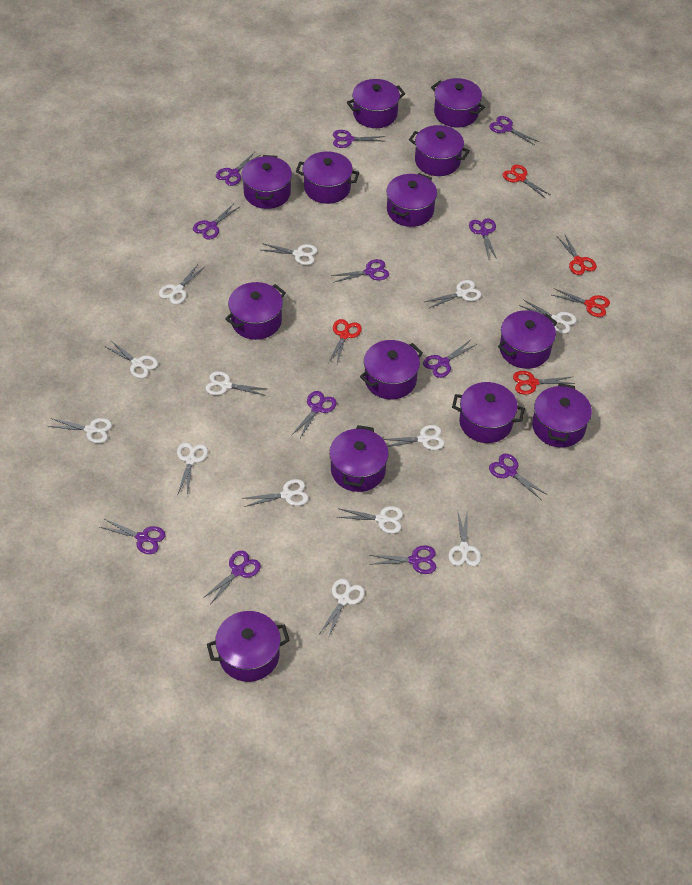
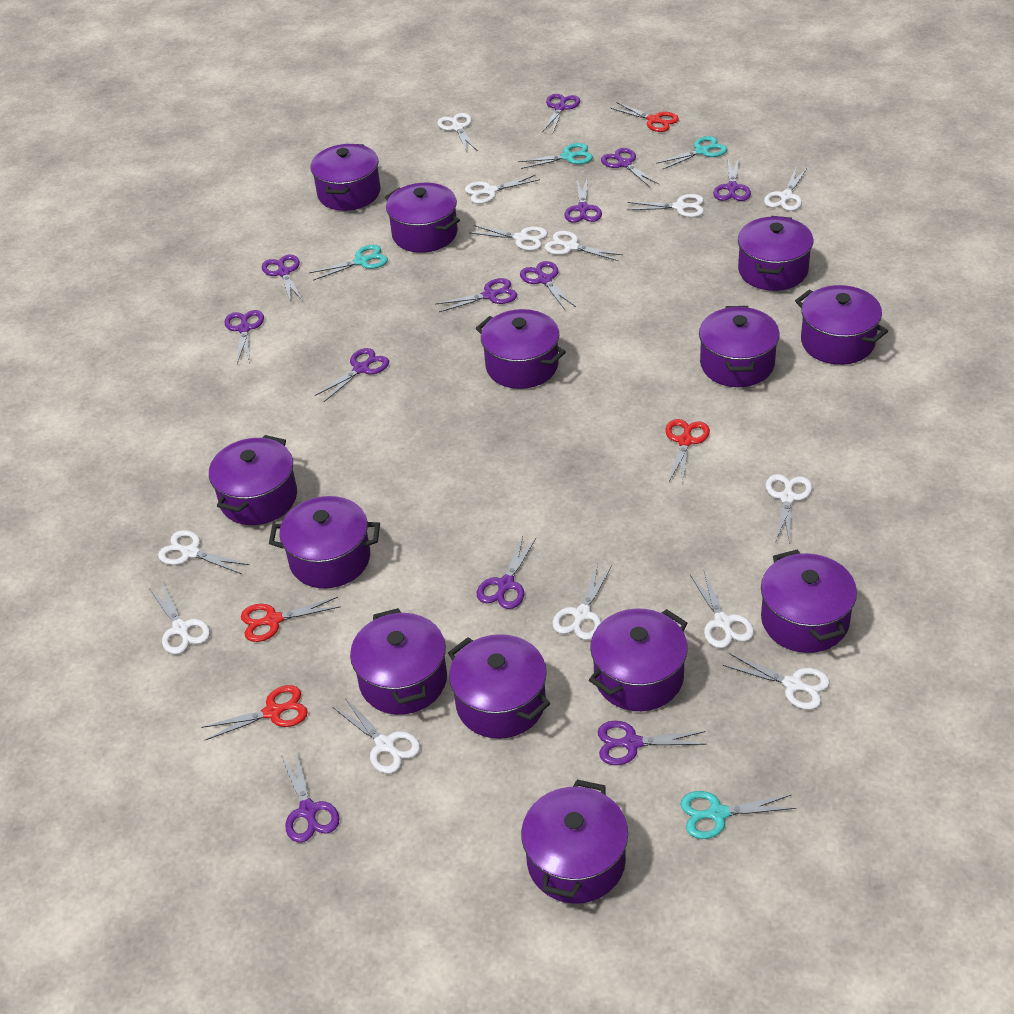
red scissors: 5 -> 4
turquoise scissors: 0 -> 4

